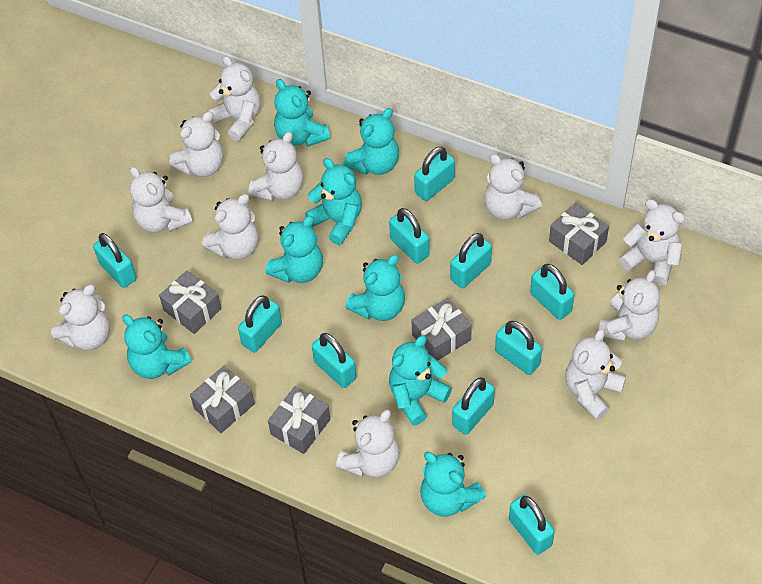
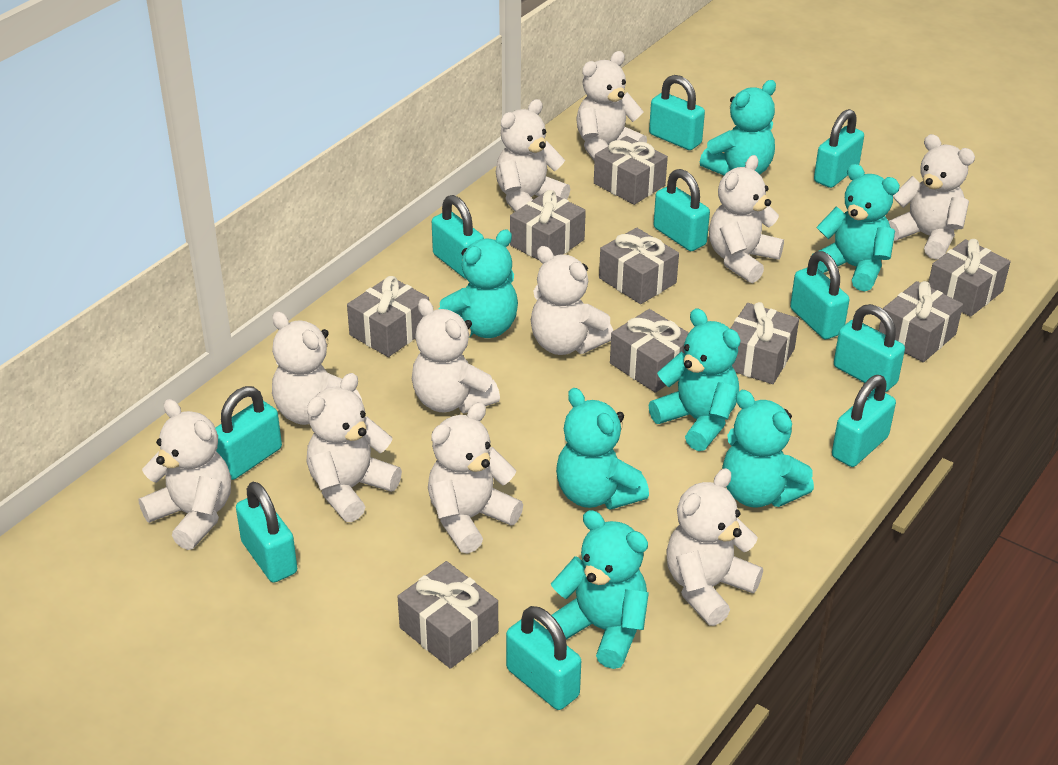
grey gift: 5 -> 9
turquoise teddy bear: 8 -> 7

